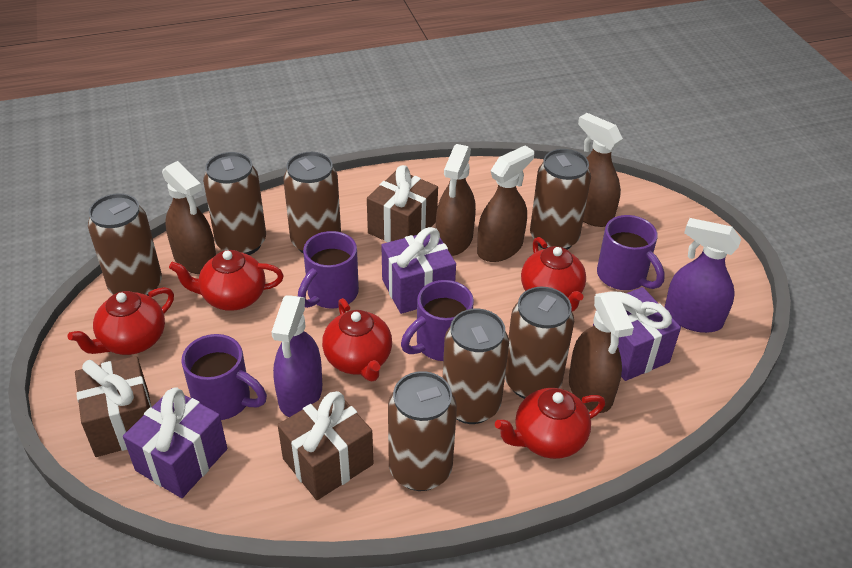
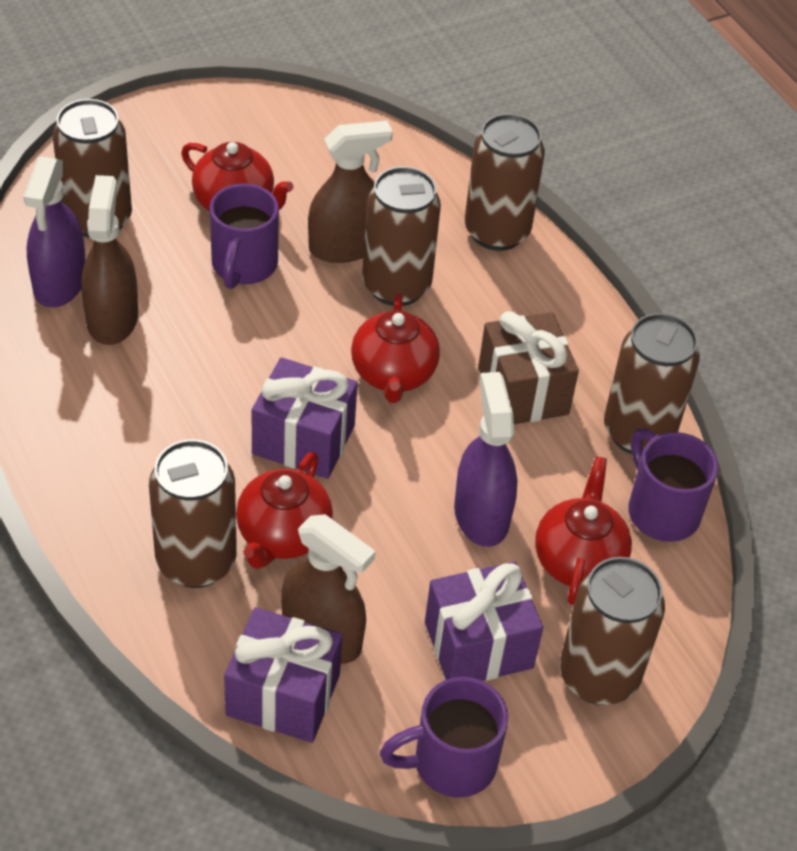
brown can: 7 -> 6
brown gift: 3 -> 1
brown spray bottle: 5 -> 3
purple mug: 4 -> 3
red teapot: 5 -> 4

